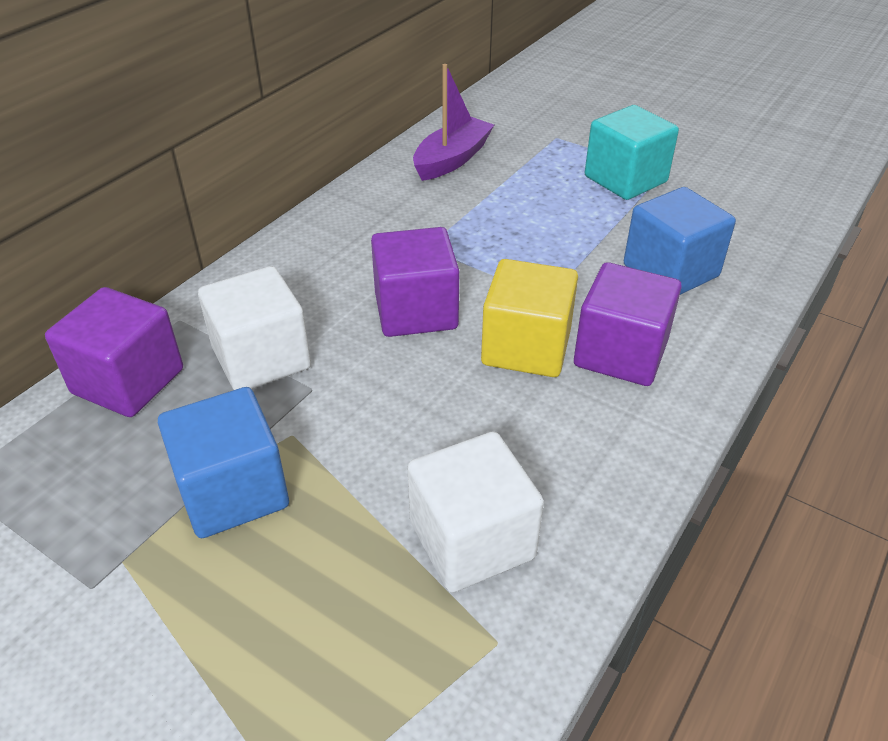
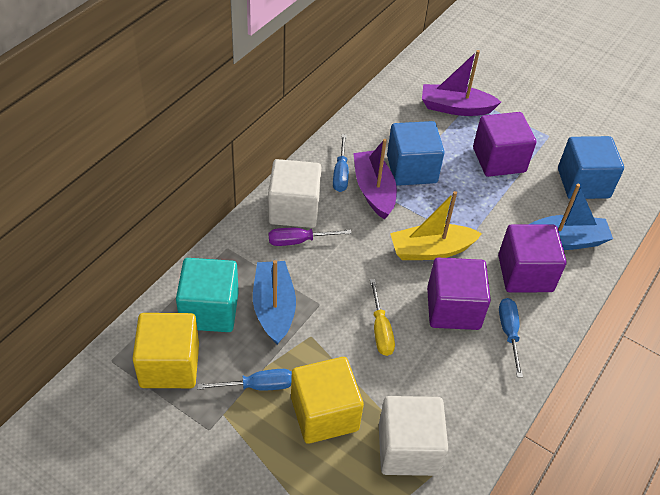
blue boat: 0 -> 2
blue screwdriver: 0 -> 3
purple boat: 1 -> 2
purple screwdriver: 0 -> 1
yellow boat: 0 -> 1
yellow cube: 1 -> 2
yellow screwdriver: 0 -> 1

